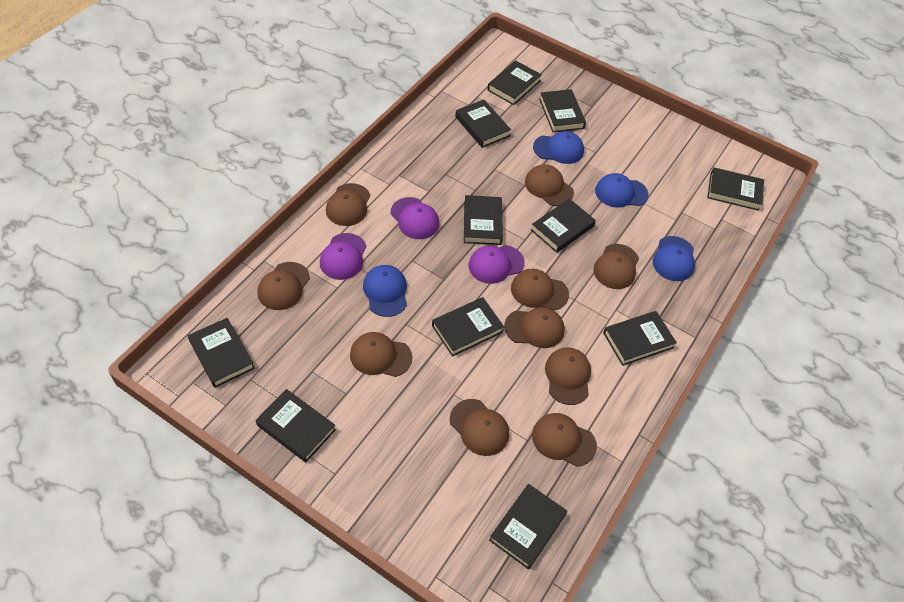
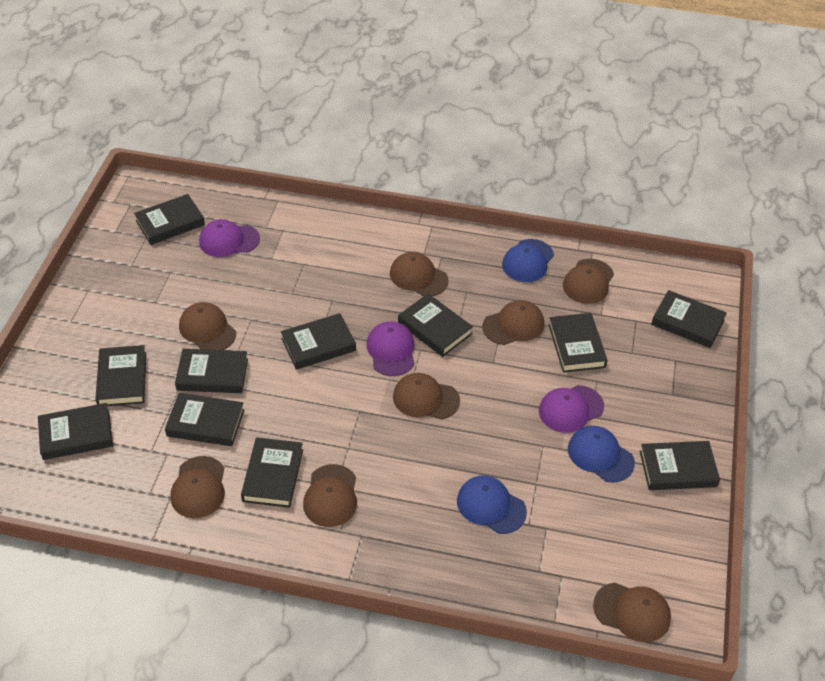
blue cap: 4 -> 3
brown cap: 10 -> 8

